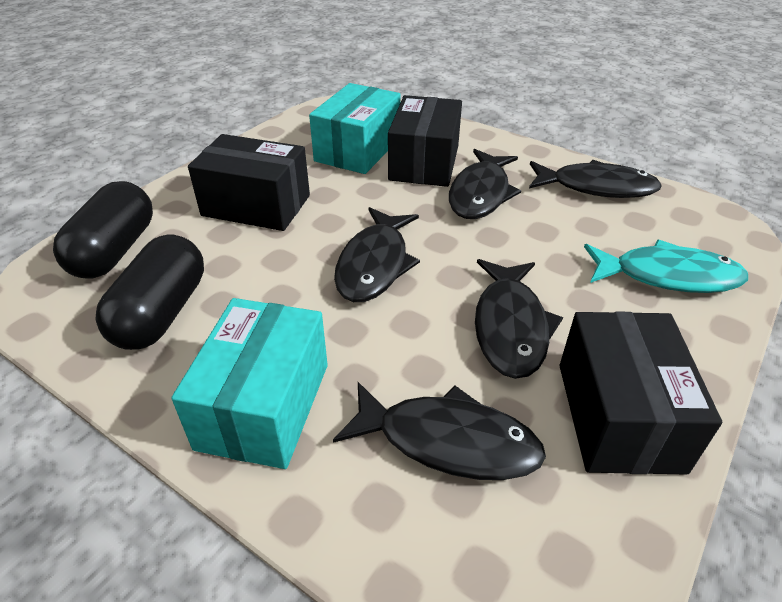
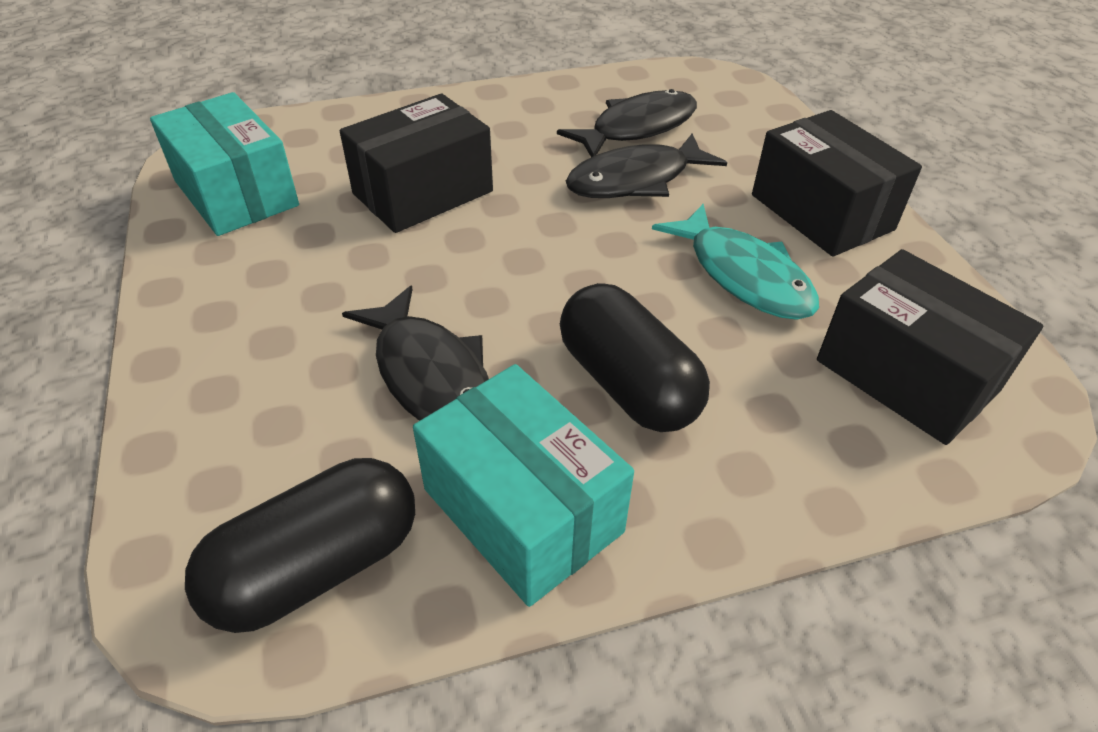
black fish: 5 -> 3

